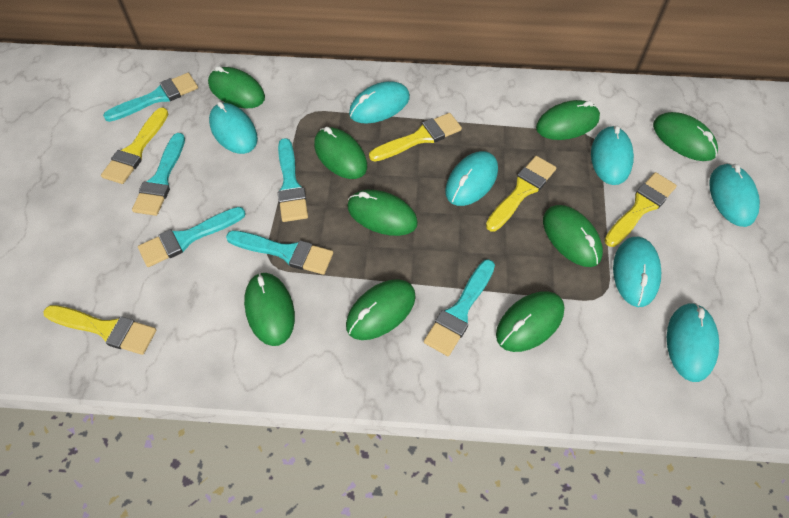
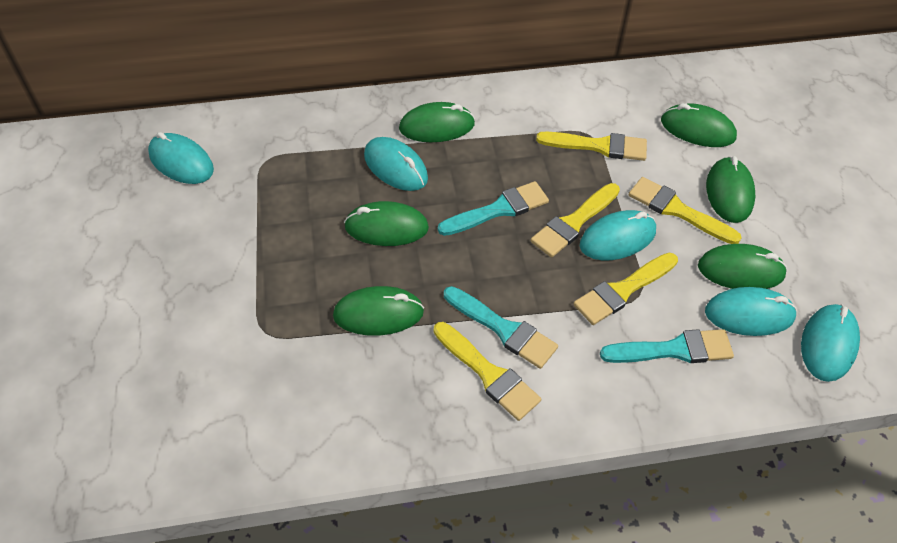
green mouse: 9 -> 6
turquoise brush: 6 -> 3
turquoise mouse: 7 -> 5

